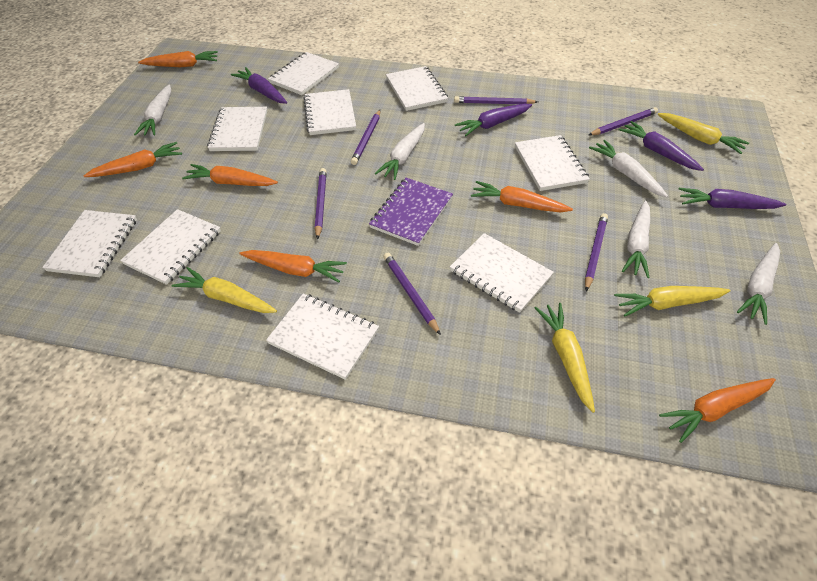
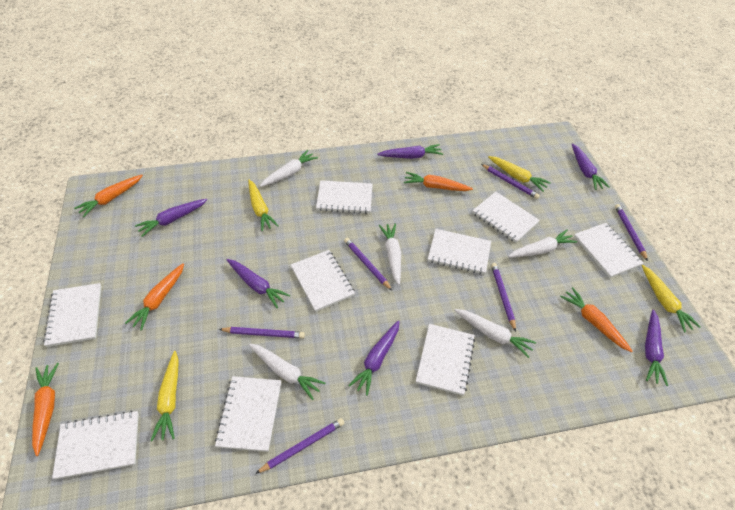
orange carrot: 6 -> 5
purple carrot: 4 -> 6
purple notebook: 1 -> 0

